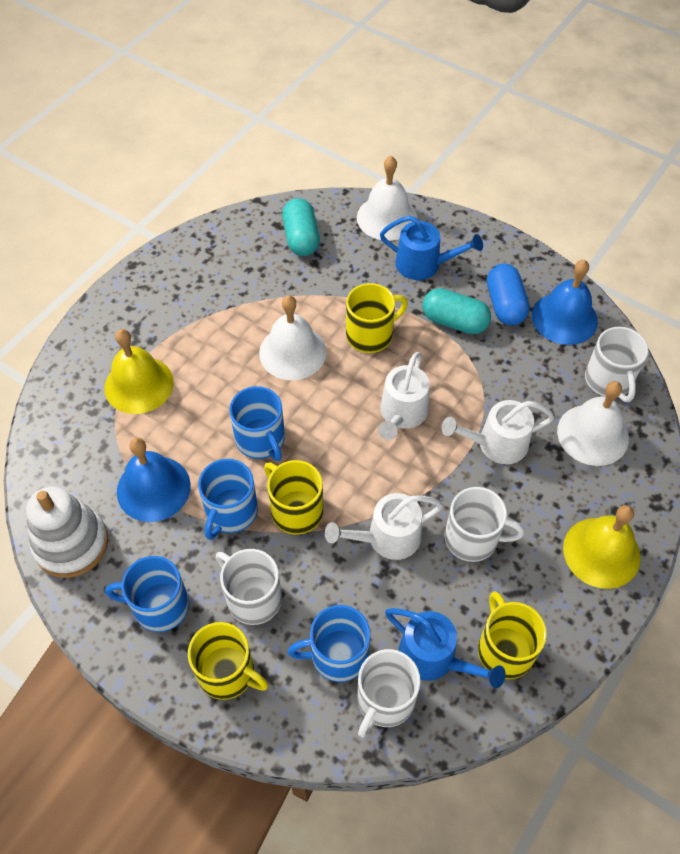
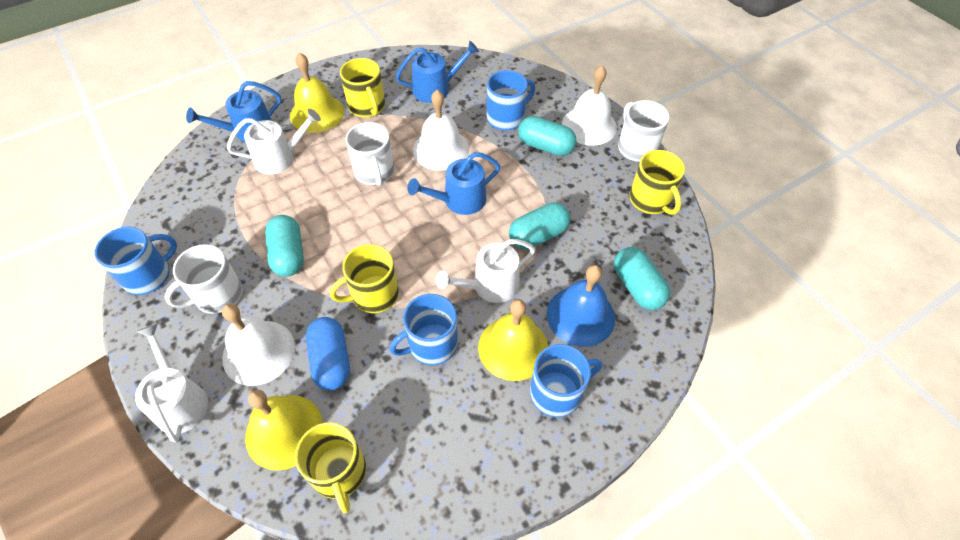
blue bell: 2 -> 1
blue watering can: 2 -> 3
turquoise capsule: 2 -> 4
white mug: 4 -> 3
white stacking toy: 1 -> 0
yellow bell: 2 -> 3

